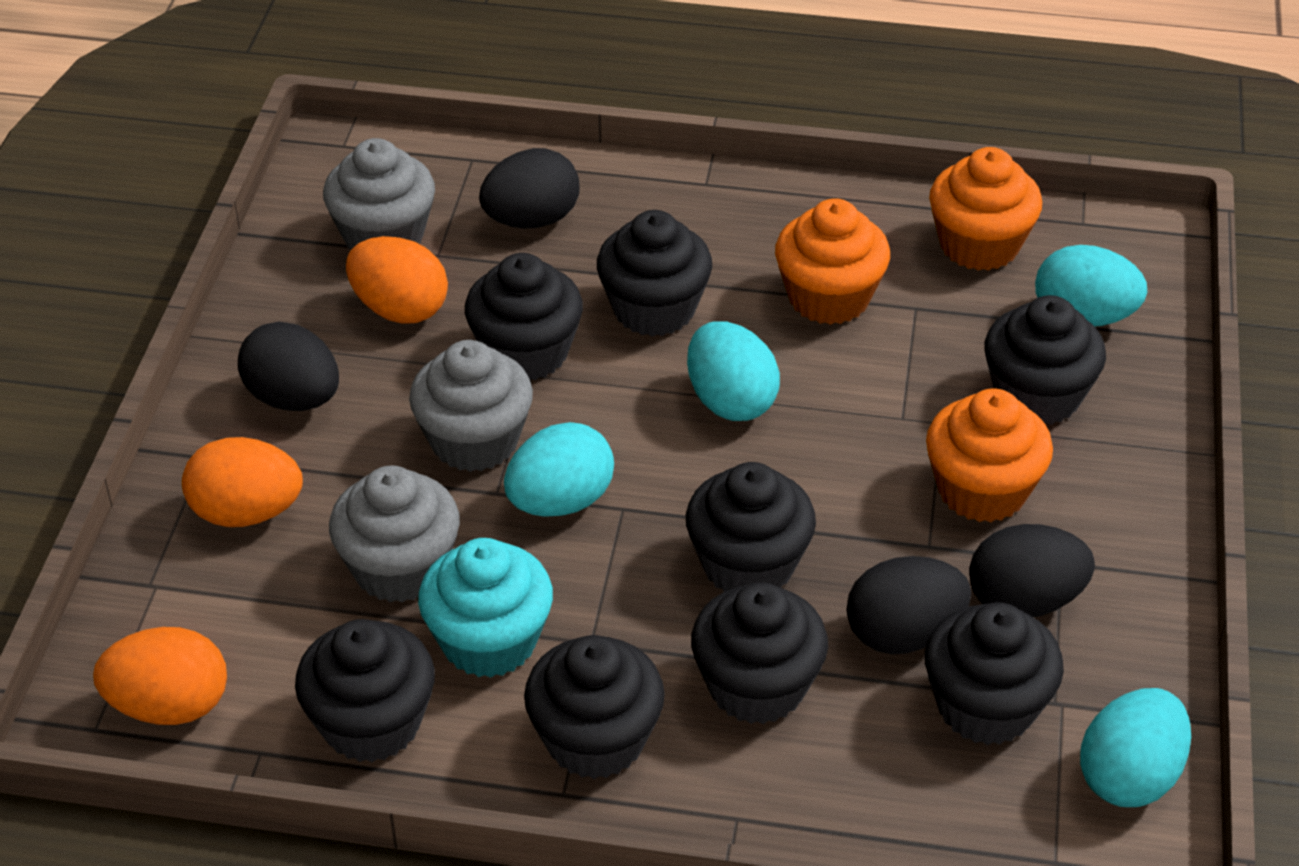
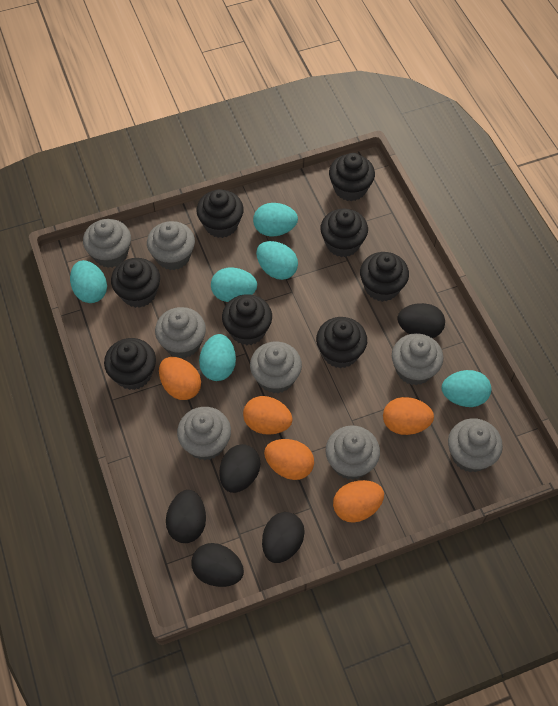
black egg: 4 -> 5
grey cupcake: 3 -> 8
orange cupcake: 3 -> 0
orange egg: 3 -> 5
turquoise cupcake: 1 -> 0
turquoise egg: 4 -> 6

